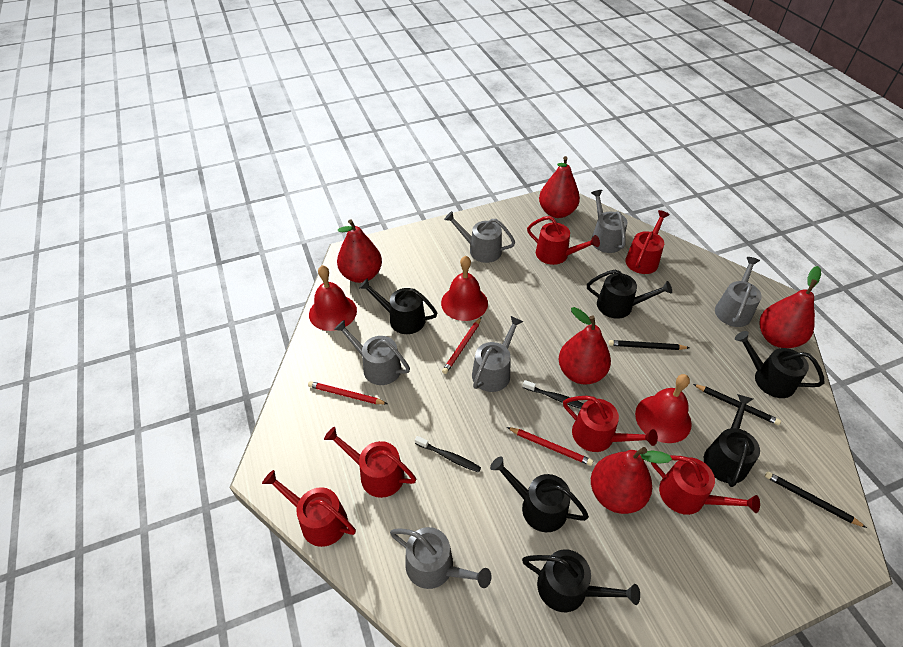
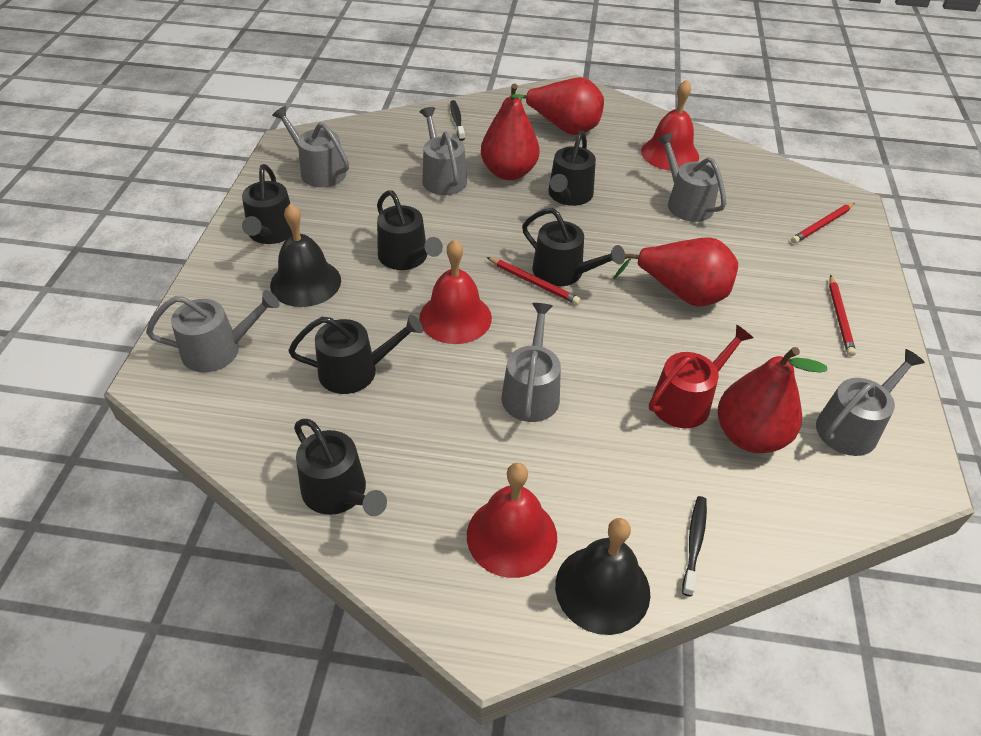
black bell: 0 -> 2
black pencil: 3 -> 0
red pear: 5 -> 4
red watering can: 6 -> 1

